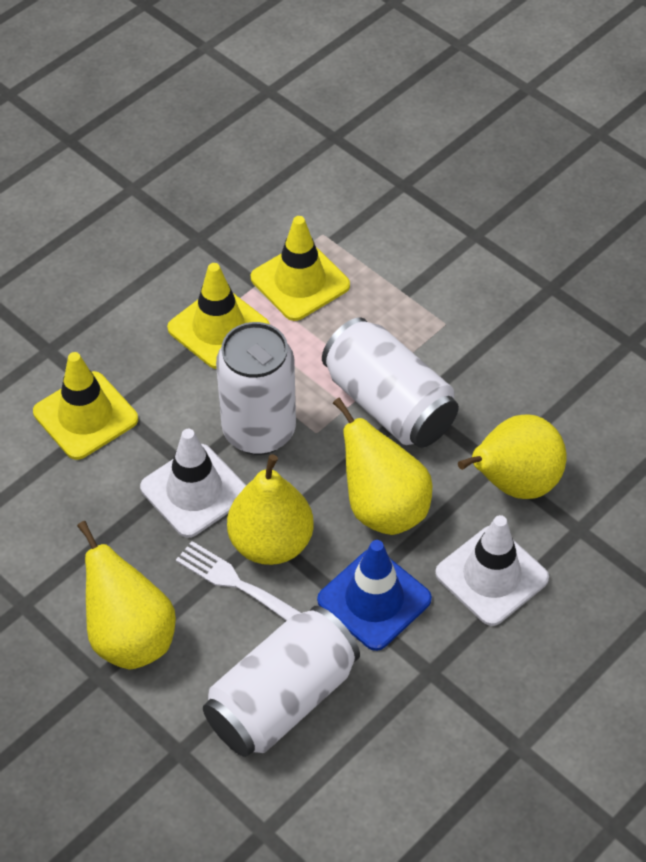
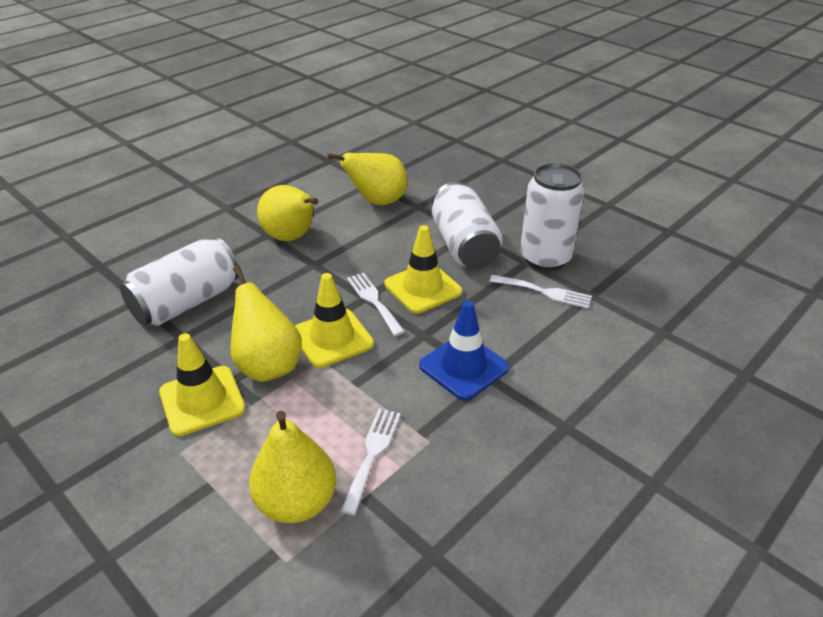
white fork: 1 -> 3
white traffic cone: 2 -> 0

